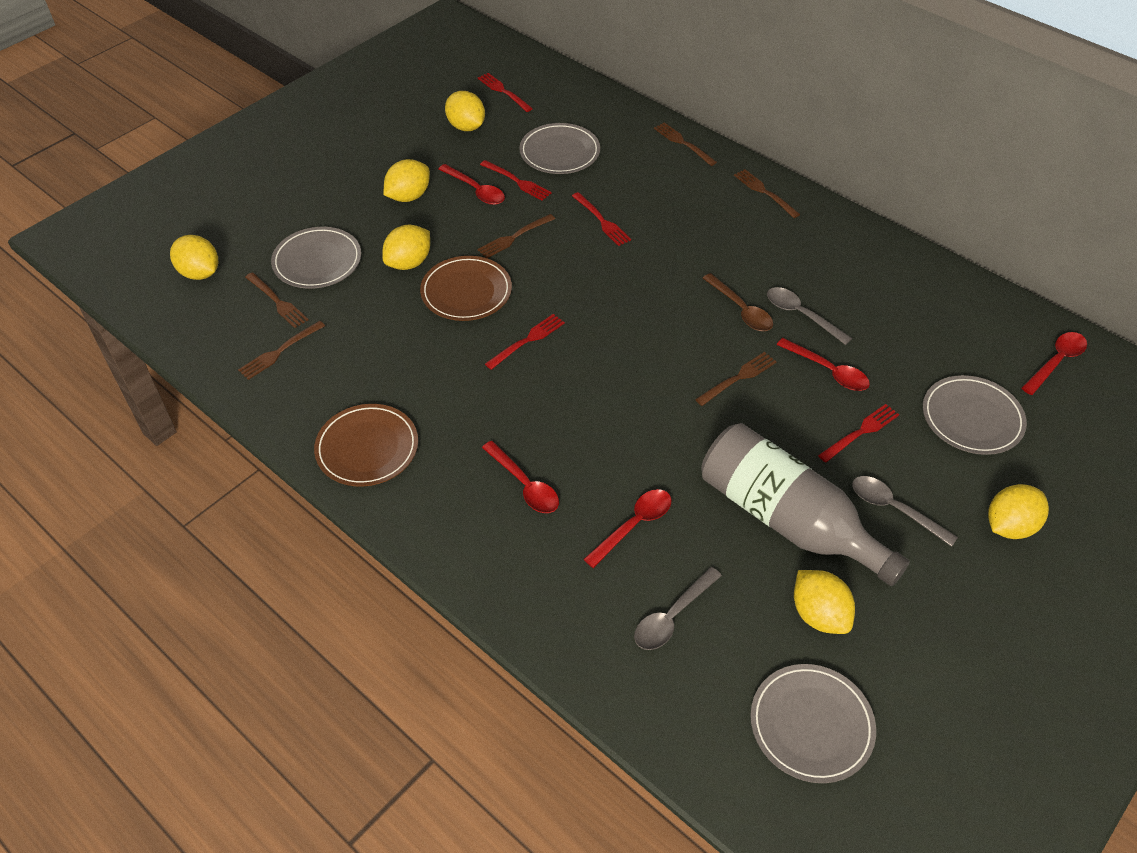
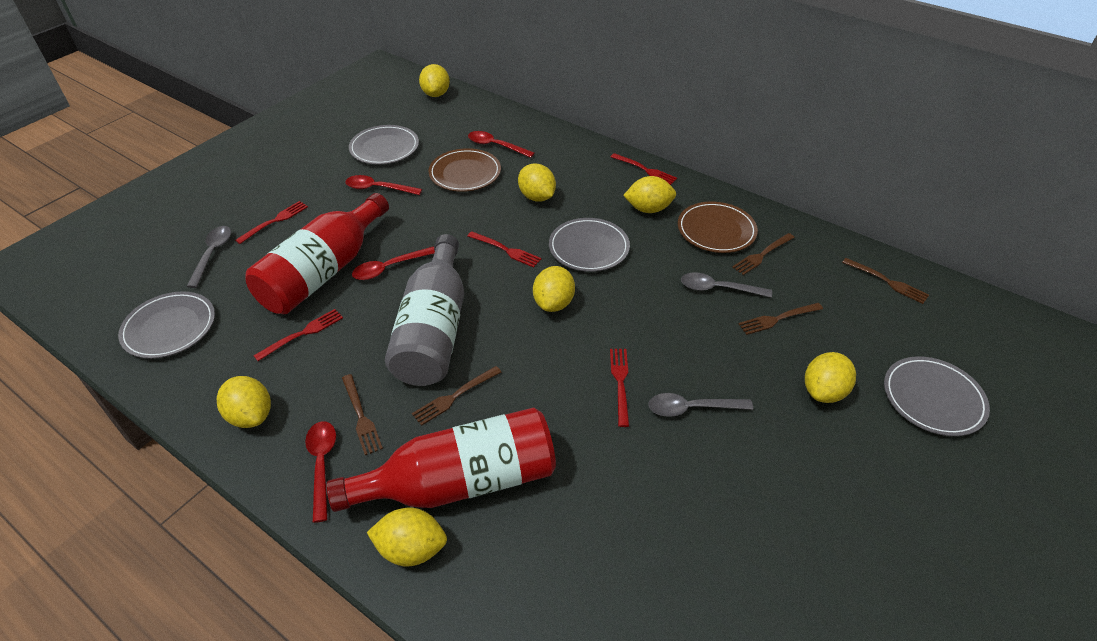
brown fork: 6 -> 5
brown spoon: 1 -> 0
red bottle: 0 -> 2
red spoon: 5 -> 4
yellow lemon: 6 -> 7

